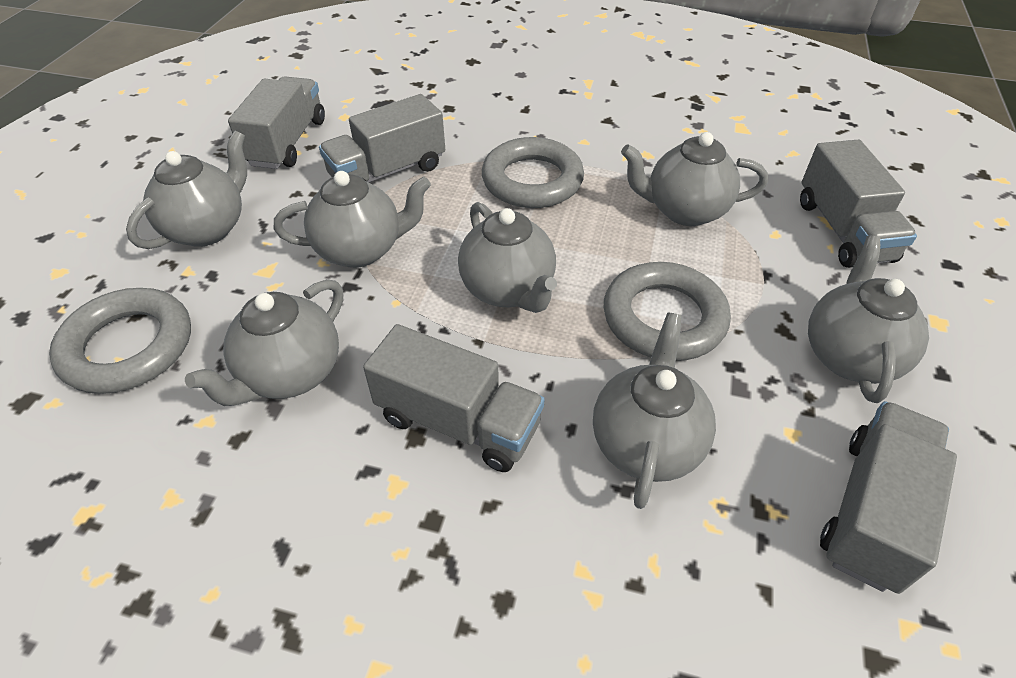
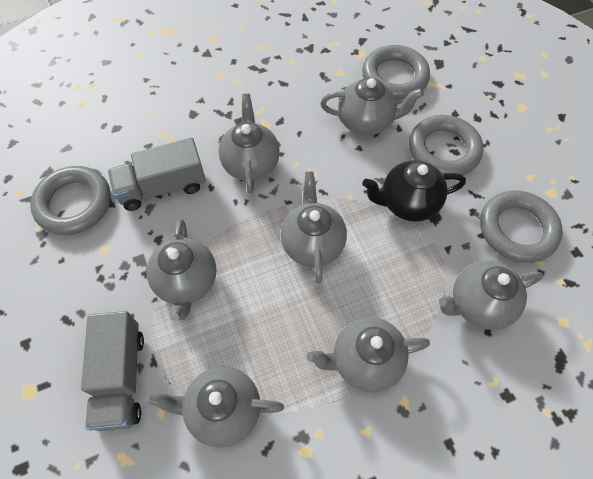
black teapot: 0 -> 1
grey ring: 3 -> 4
grey truck: 5 -> 2

